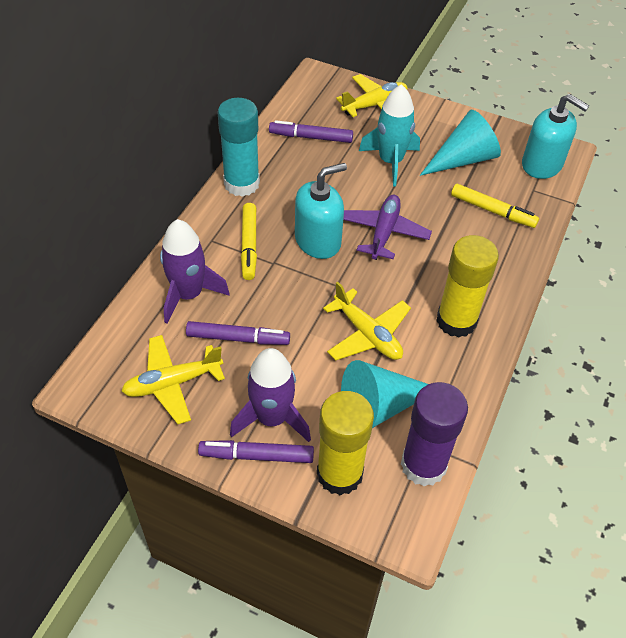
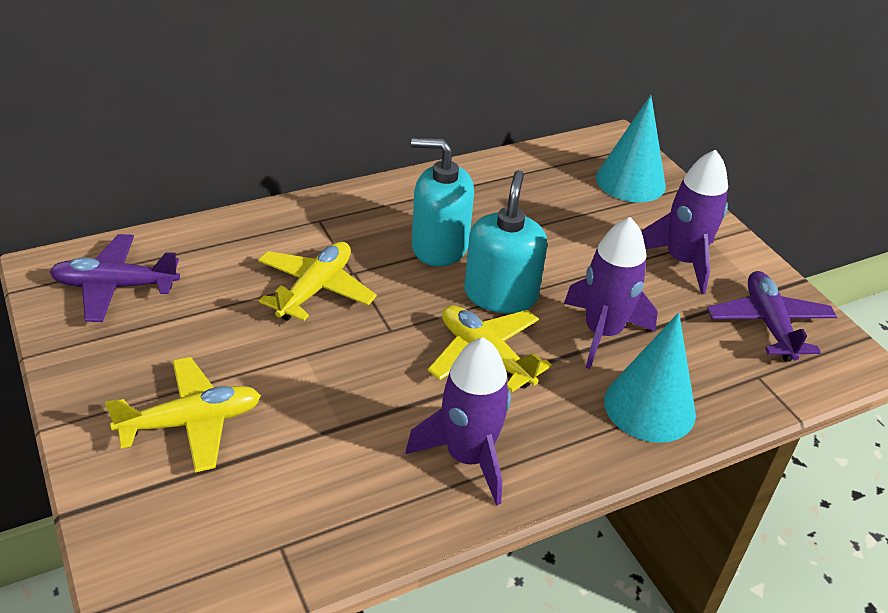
purple glue stick: 1 -> 0
purple marker: 3 -> 0
purple plane: 1 -> 2
purple rocket: 2 -> 3
turquoise glue stick: 1 -> 0
turquoise rocket: 1 -> 0
yellow glue stick: 2 -> 0
yellow marker: 2 -> 0

